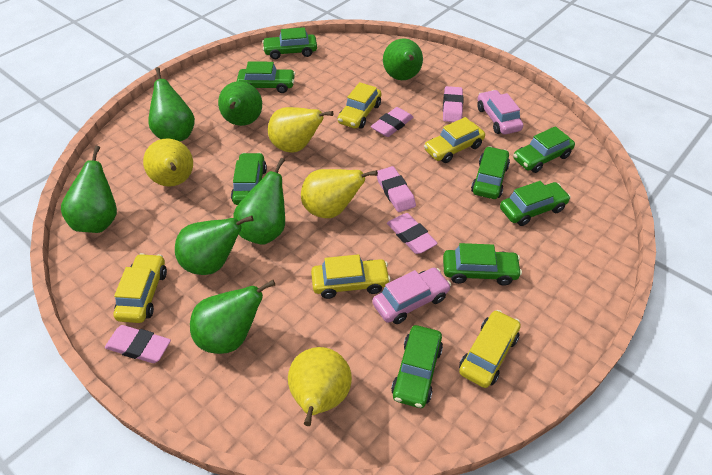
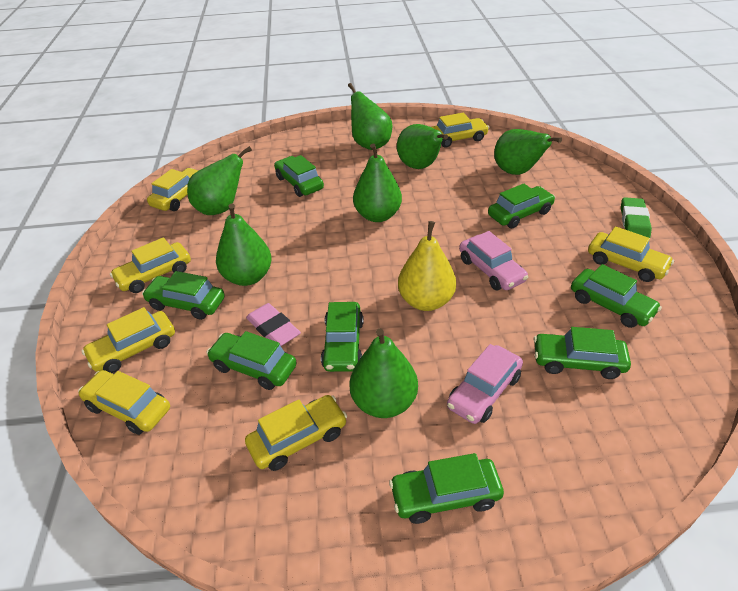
green eraser: 0 -> 1
pink eraser: 5 -> 1
yellow car: 5 -> 7
yellow pear: 4 -> 1

